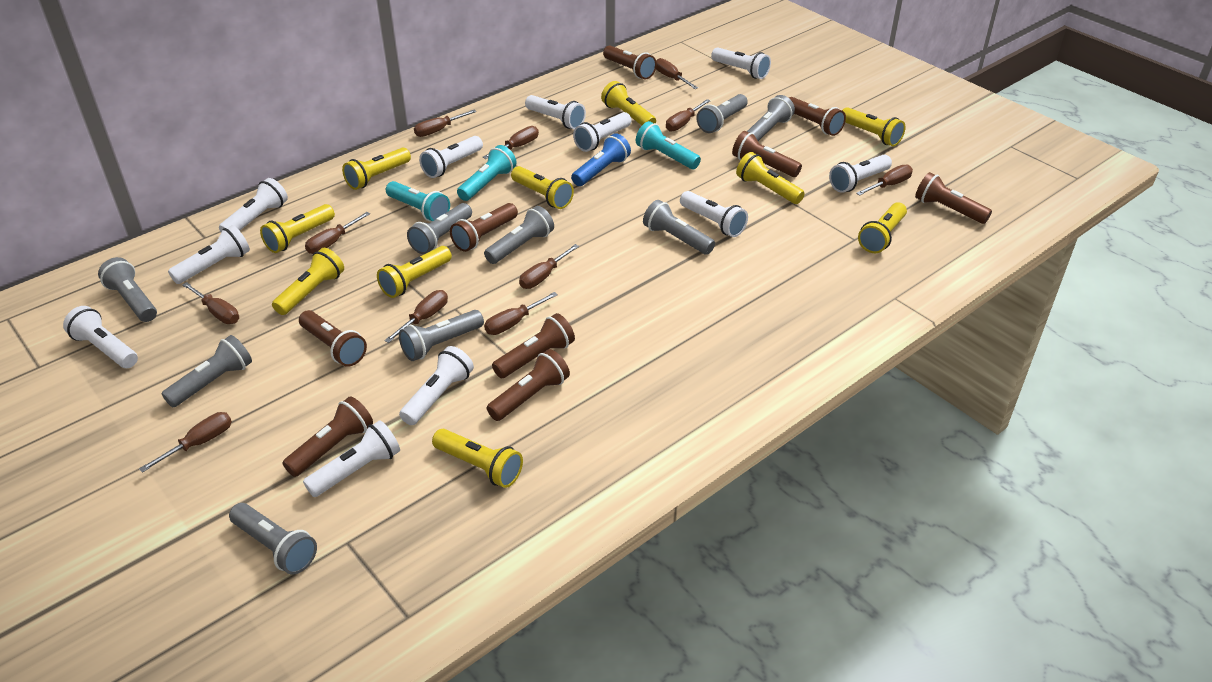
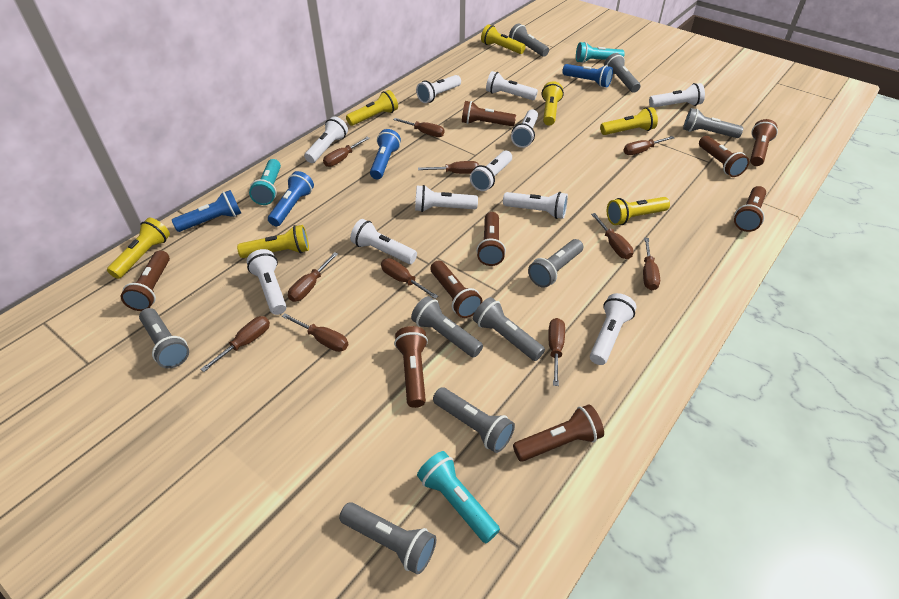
blue flashlight: 1 -> 4
yellow flashlight: 10 -> 7

